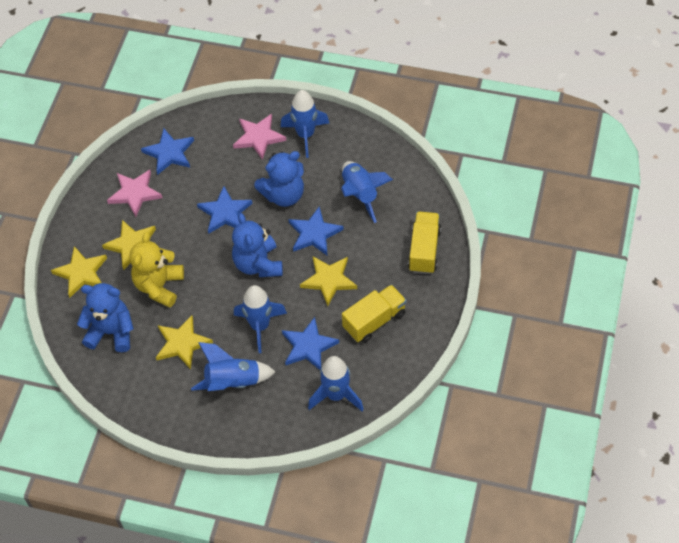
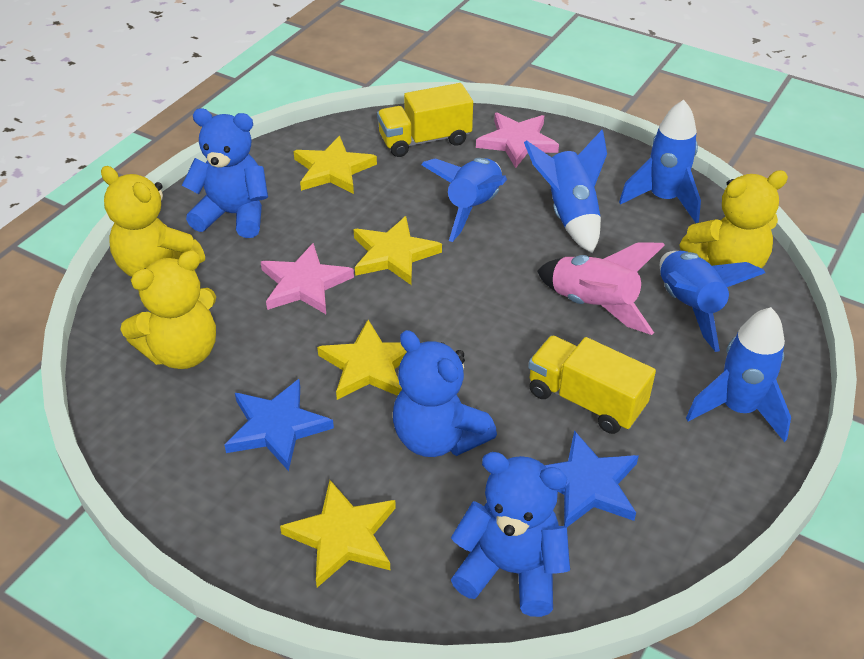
blue star: 4 -> 2
pink rocket: 0 -> 1
yellow teddy bear: 1 -> 3

